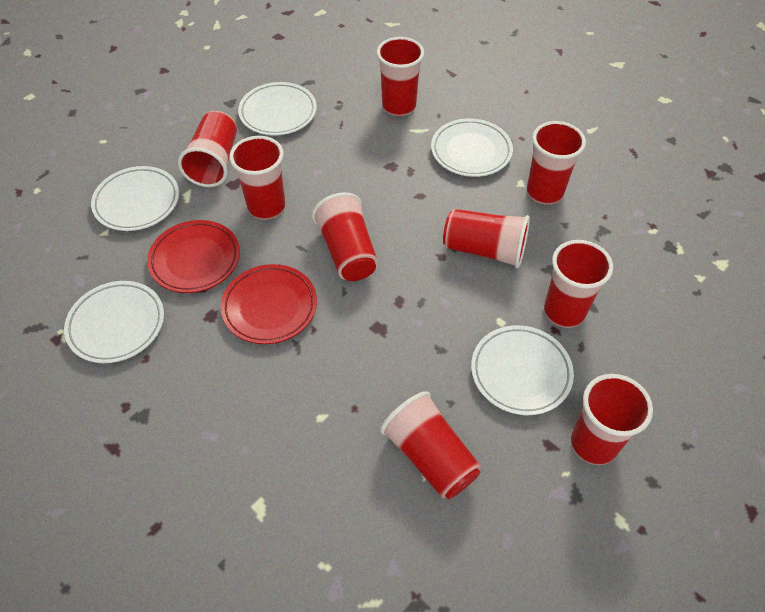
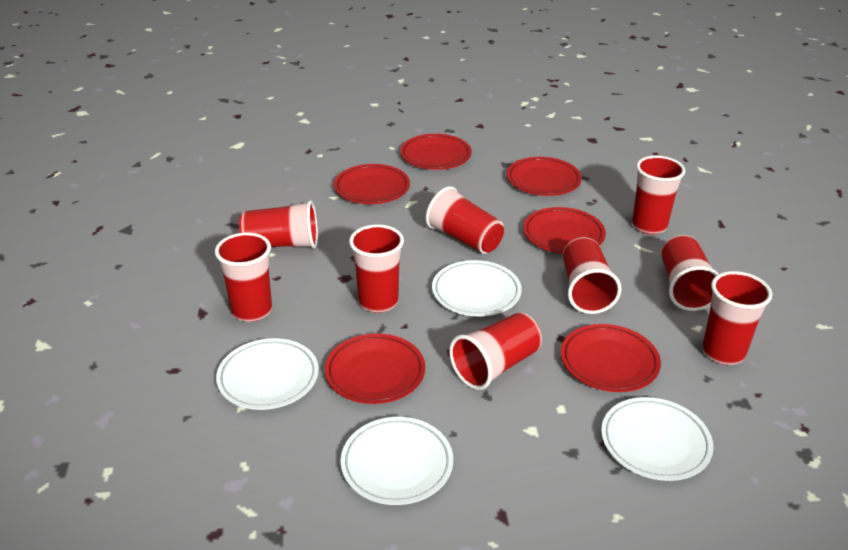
red plate: 2 -> 6
white plate: 5 -> 4

